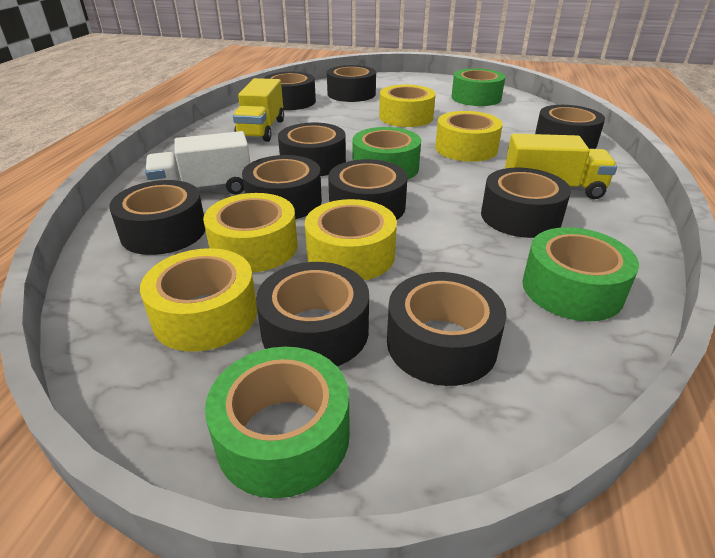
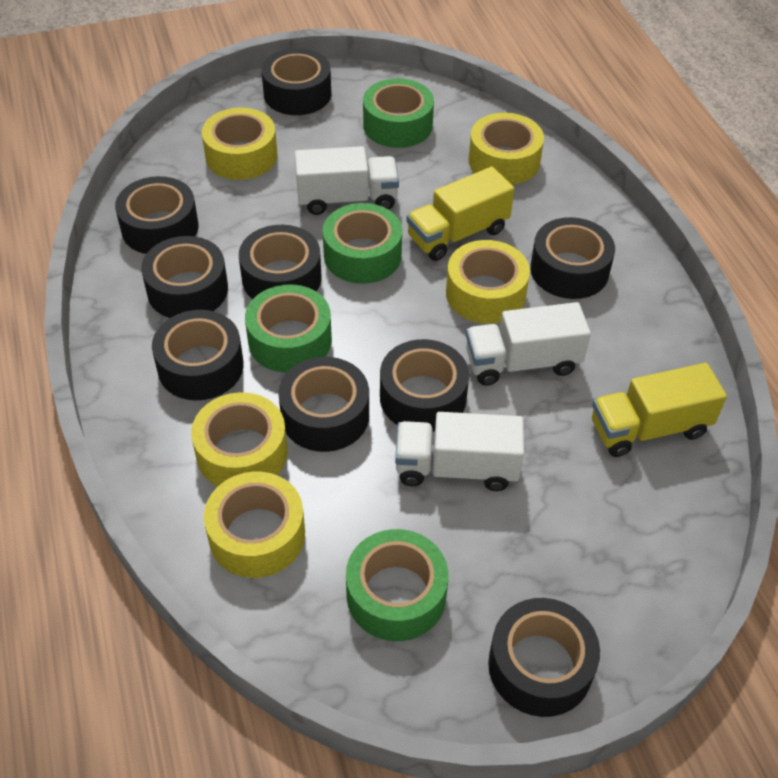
black tape: 10 -> 9
white truck: 1 -> 3

